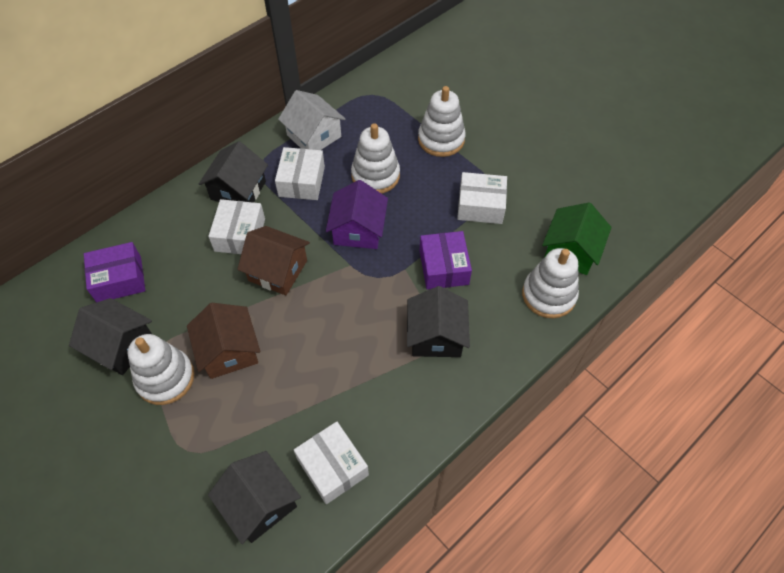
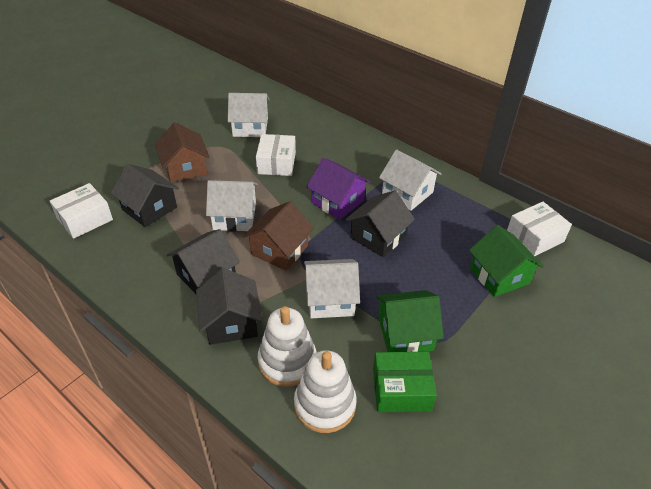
green box: 0 -> 1
green house: 1 -> 2
purple box: 2 -> 0
white box: 4 -> 3
white house: 1 -> 4
white stacking toy: 4 -> 2

